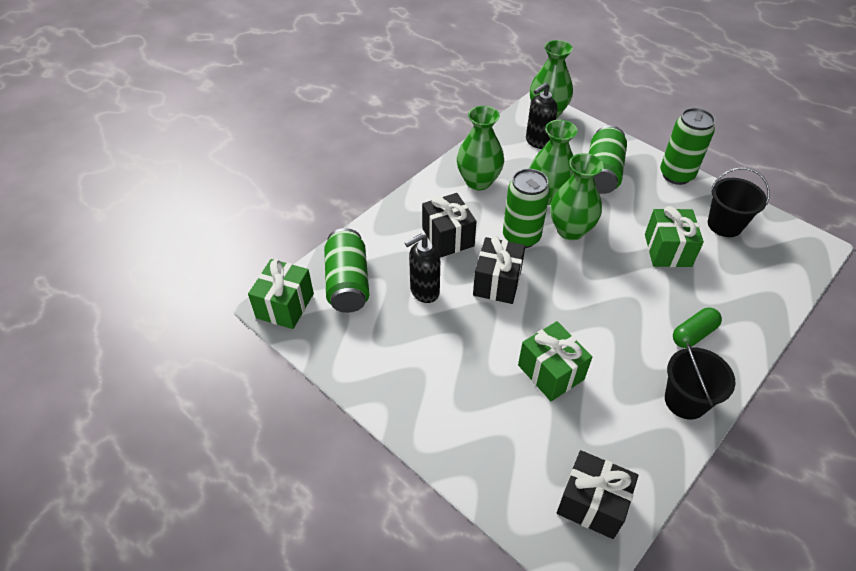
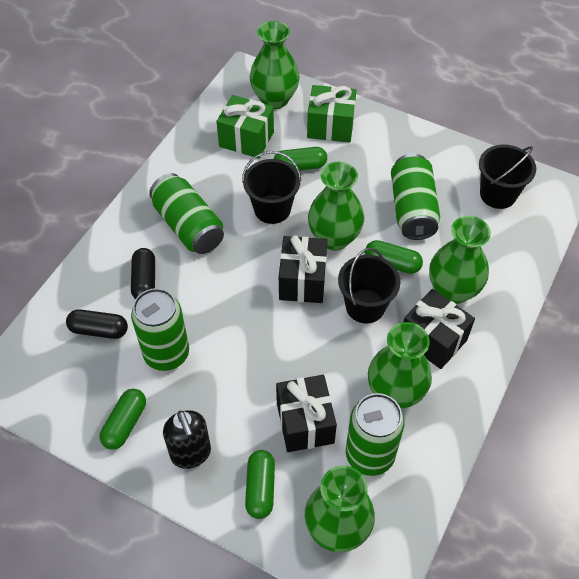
black bucket: 2 -> 3
black capsule: 0 -> 2
black soap dispenser: 2 -> 1
green capsule: 1 -> 4
green gift: 3 -> 2
green vase: 4 -> 5

